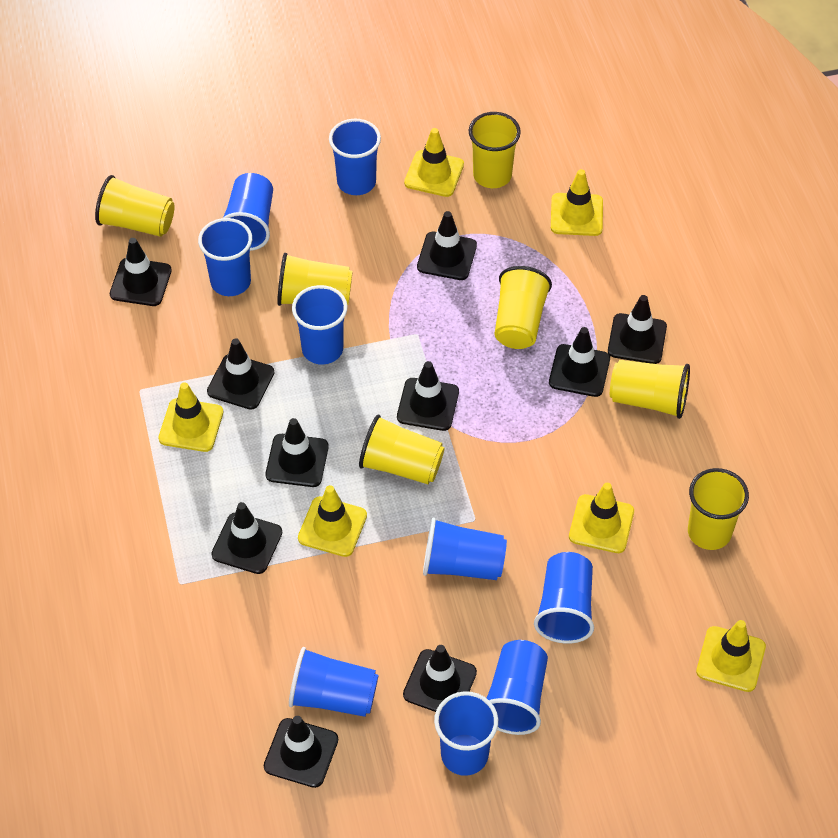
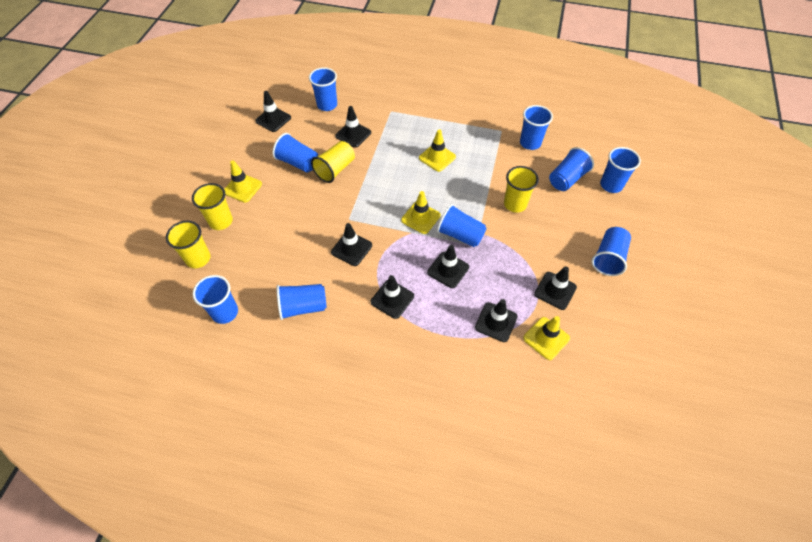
black traffic cone: 10 -> 7
yellow cup: 7 -> 4
yellow traffic cone: 6 -> 4

